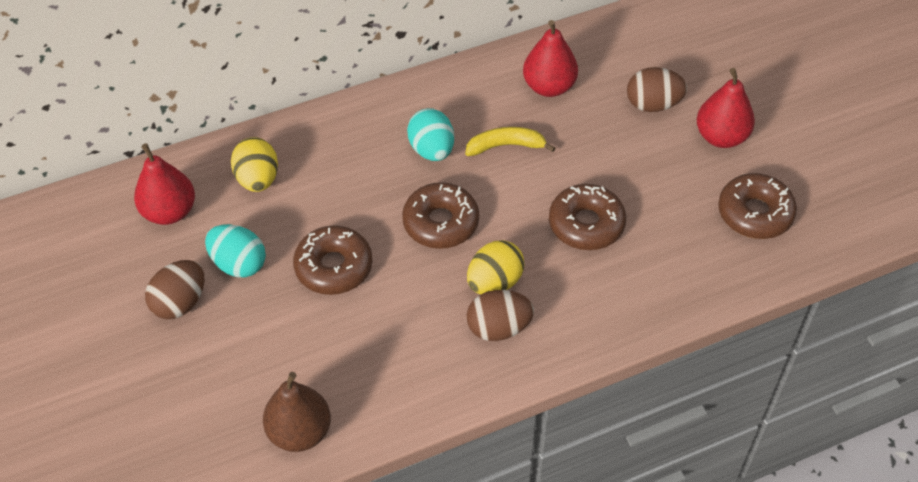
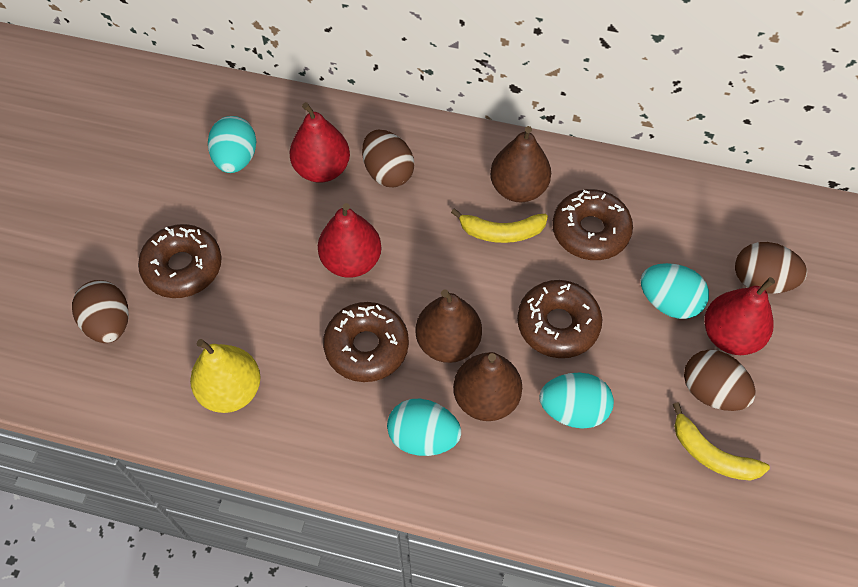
brown egg: 3 -> 4
brown pear: 1 -> 3
turquoise egg: 2 -> 4
yellow banana: 1 -> 2
yellow egg: 2 -> 0
yellow pear: 0 -> 1

